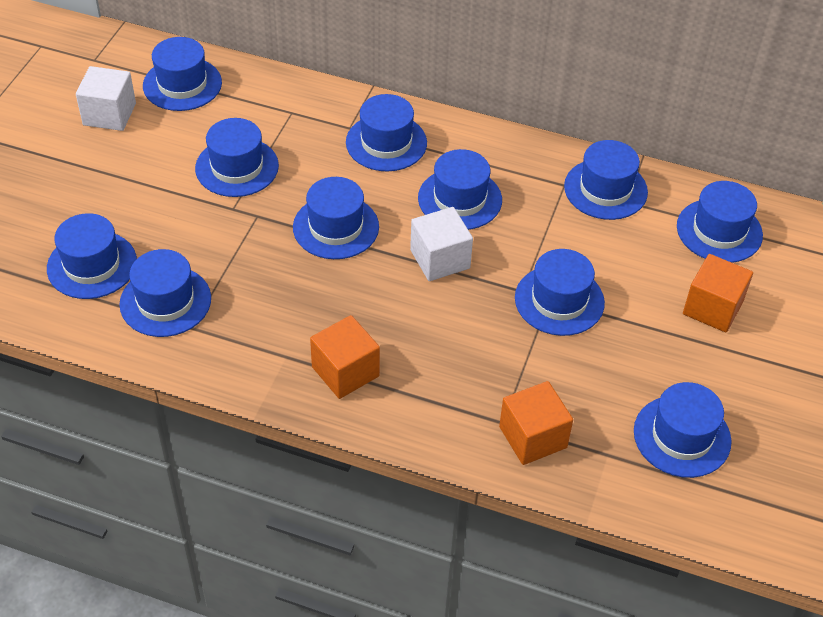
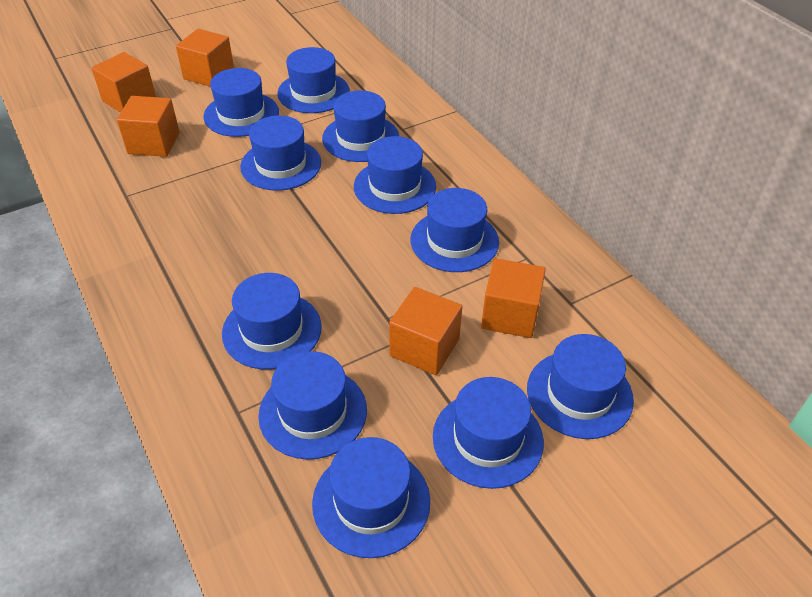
orange cube: 3 -> 5
white cube: 2 -> 0

